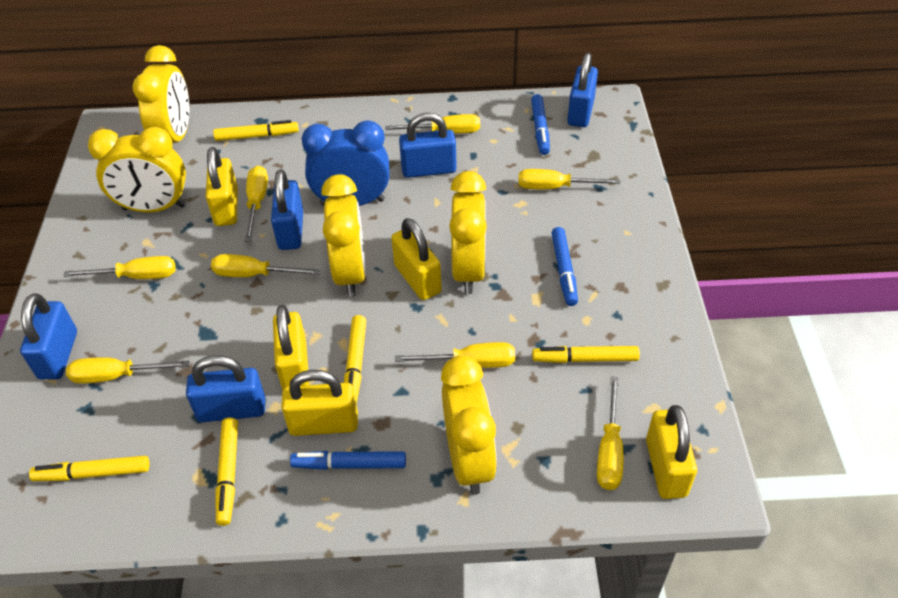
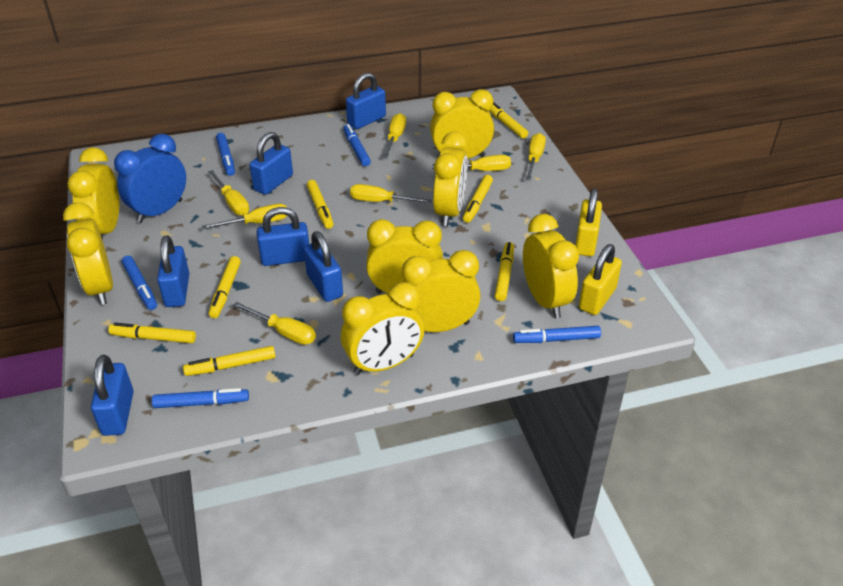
blue marker: 3 -> 5
blue padlock: 5 -> 6
yellow clock: 5 -> 8
yellow marker: 5 -> 7
yellow padlock: 5 -> 2
yellow screwdriver: 8 -> 7

